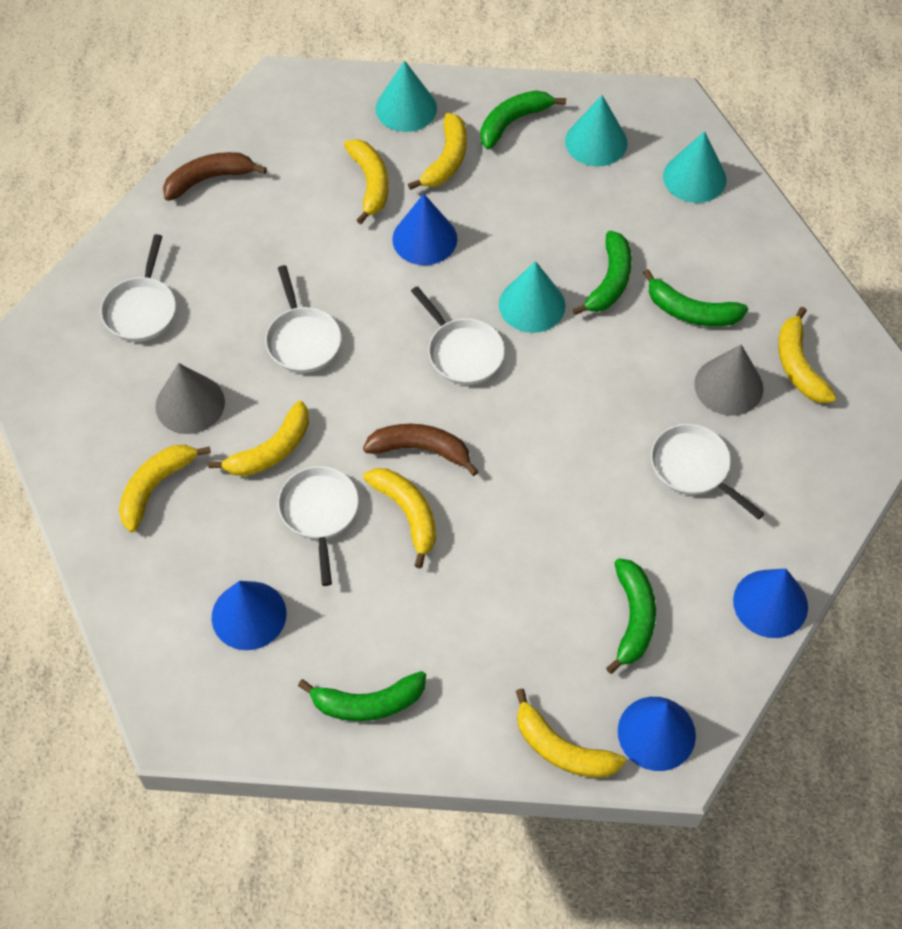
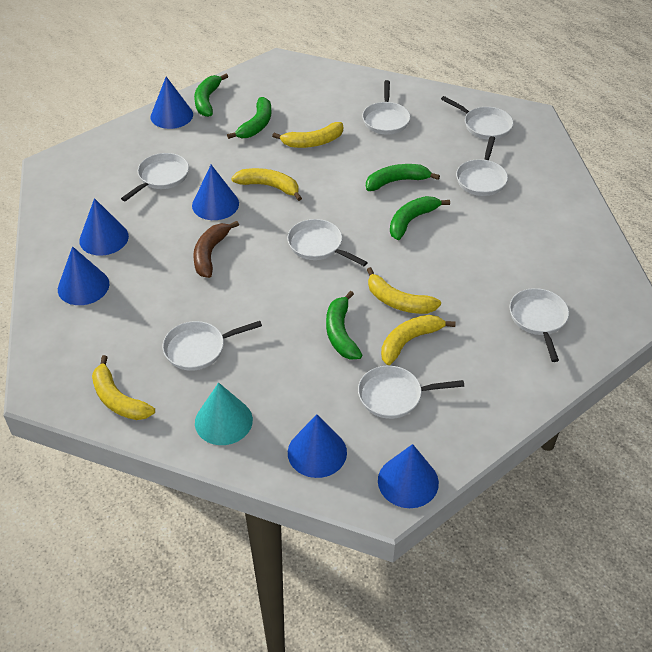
blue cone: 4 -> 6
brown banana: 2 -> 1
grey cone: 2 -> 0
turquoise cone: 4 -> 1
white pan: 5 -> 8
yellow banana: 7 -> 5

